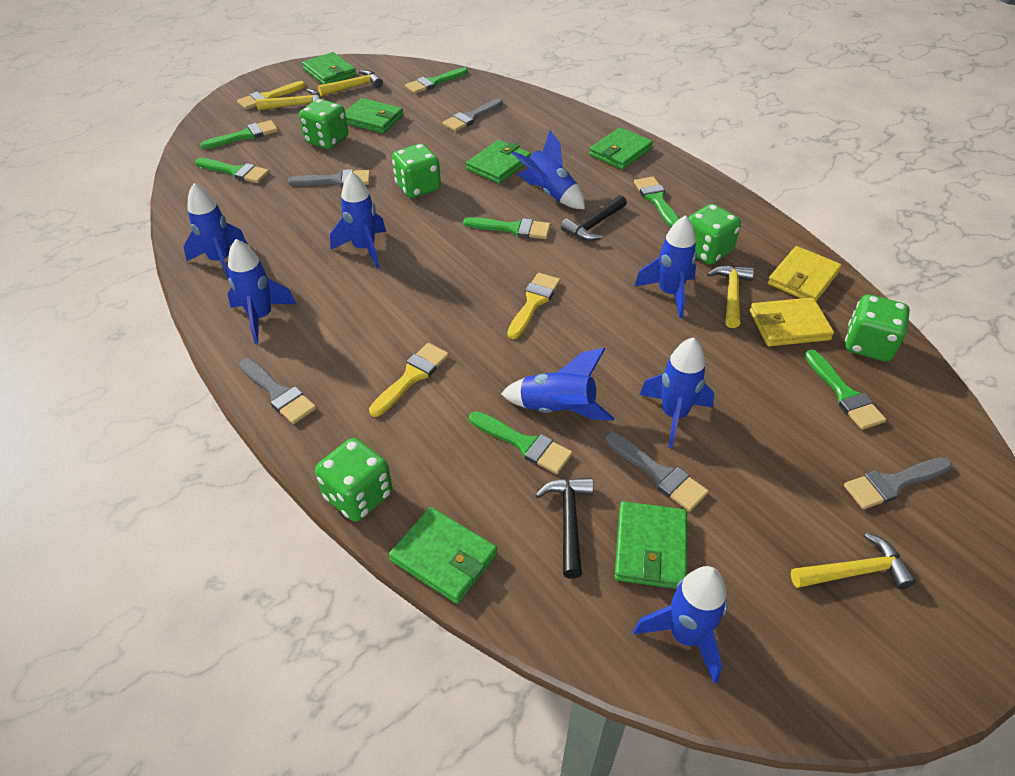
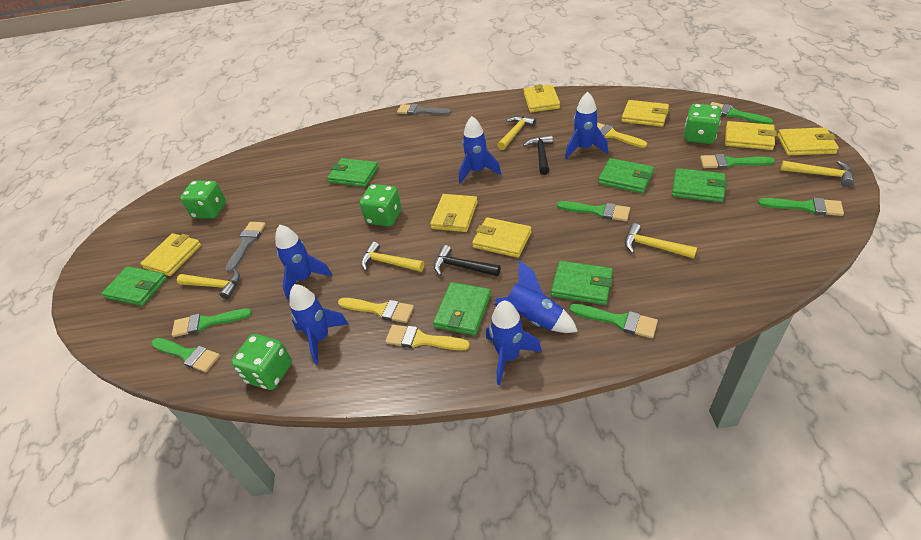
blue rocket: 8 -> 6
green dice: 5 -> 4
grey brush: 5 -> 2
yellow hammer: 4 -> 5
yellow wallet: 2 -> 7

